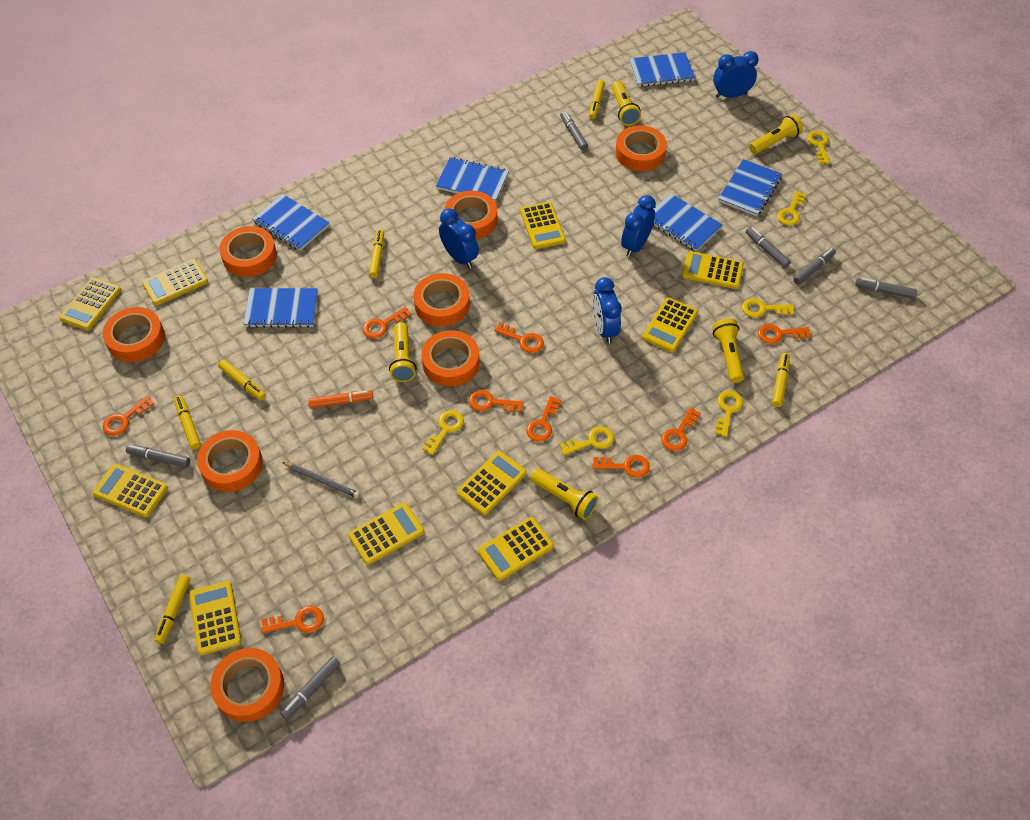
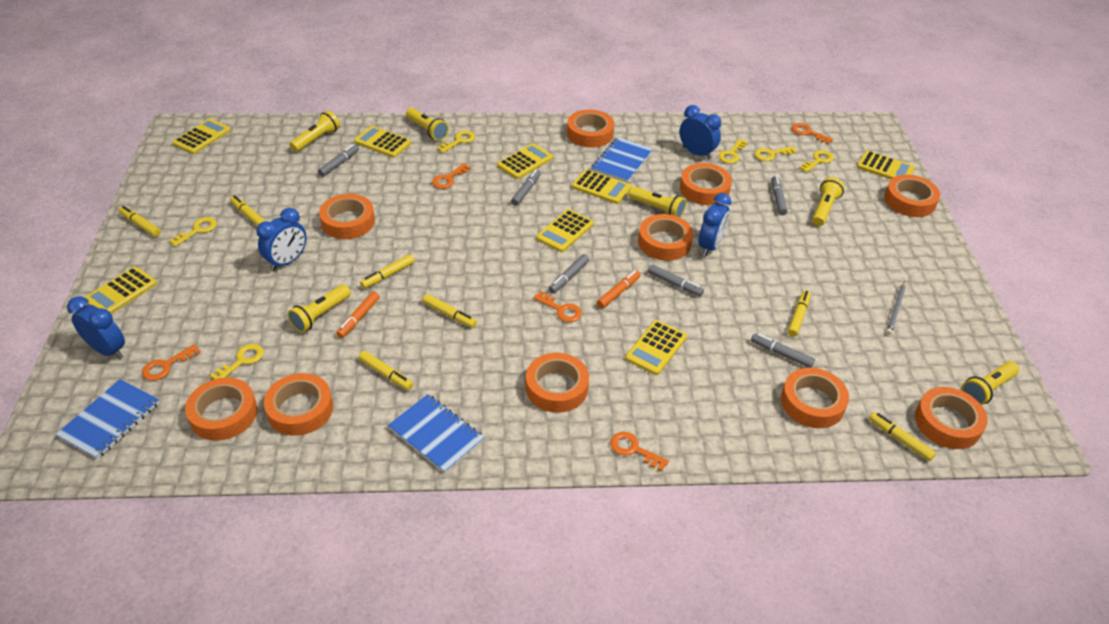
blue notebook: 6 -> 3
orange key: 9 -> 5
orange marker: 1 -> 2
orange tape: 8 -> 10
yellow calculator: 10 -> 8
yellow flashlight: 5 -> 6
yellow marker: 6 -> 7

